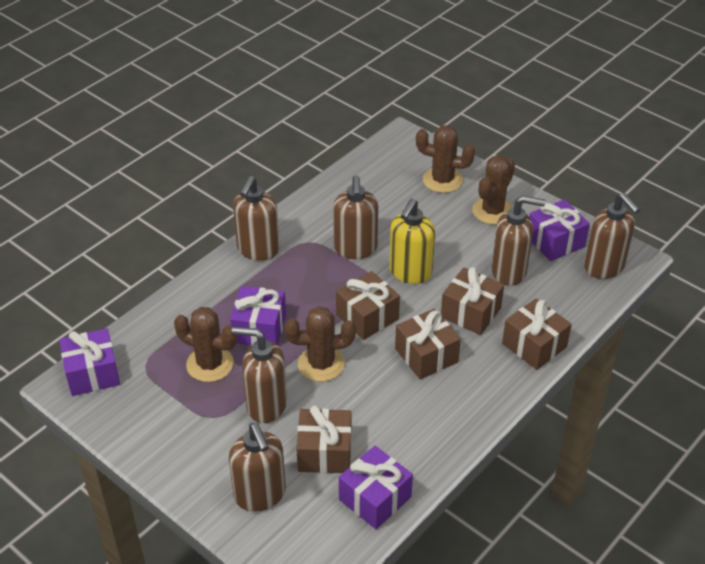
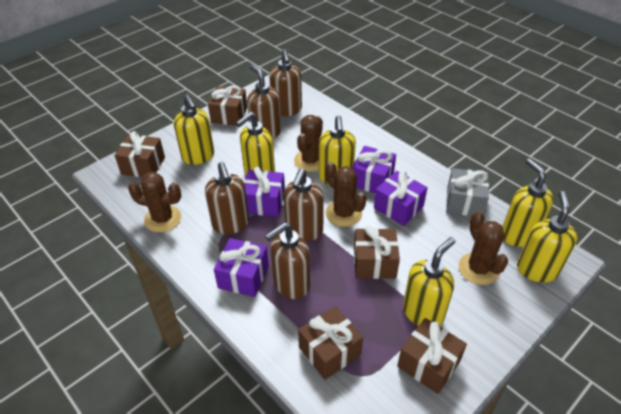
brown soap dispenser: 6 -> 5
grey gift: 0 -> 1
yellow soap dispenser: 1 -> 6

